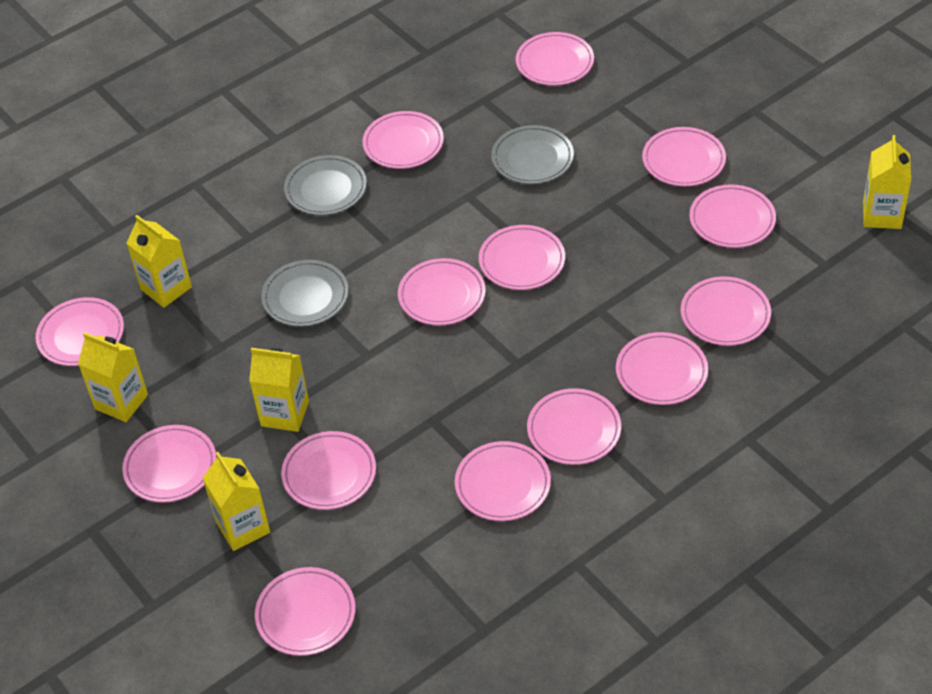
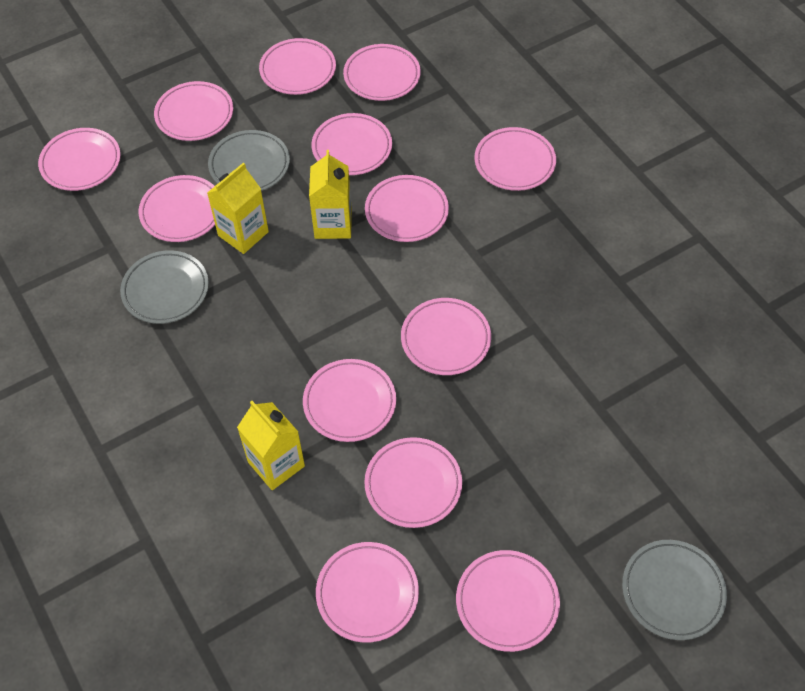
pink plate: 14 -> 13
yellow carton: 5 -> 3

